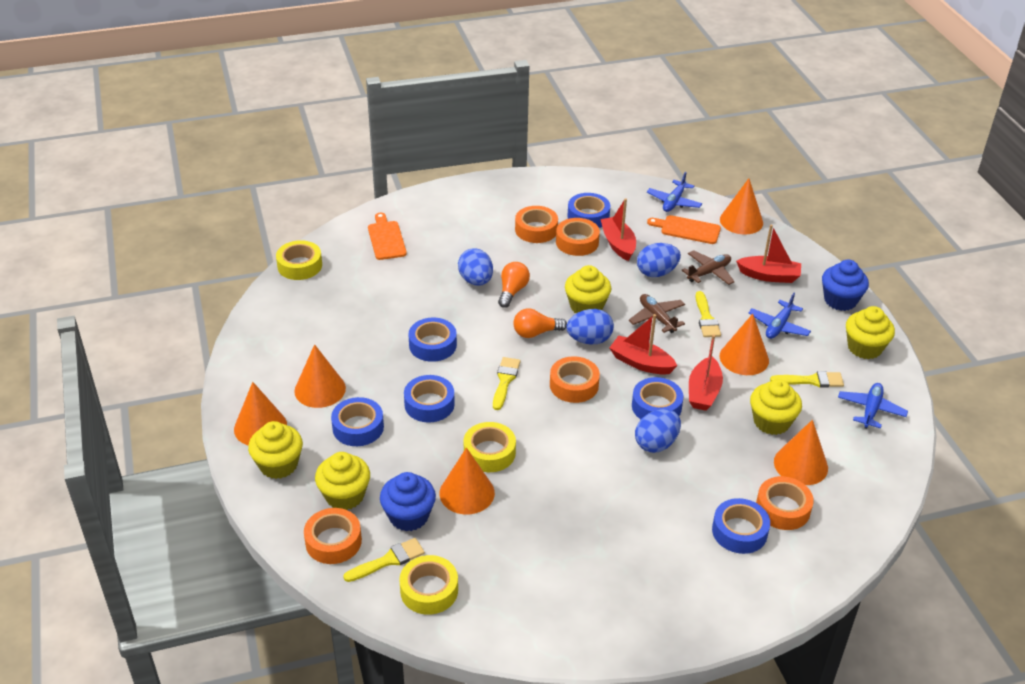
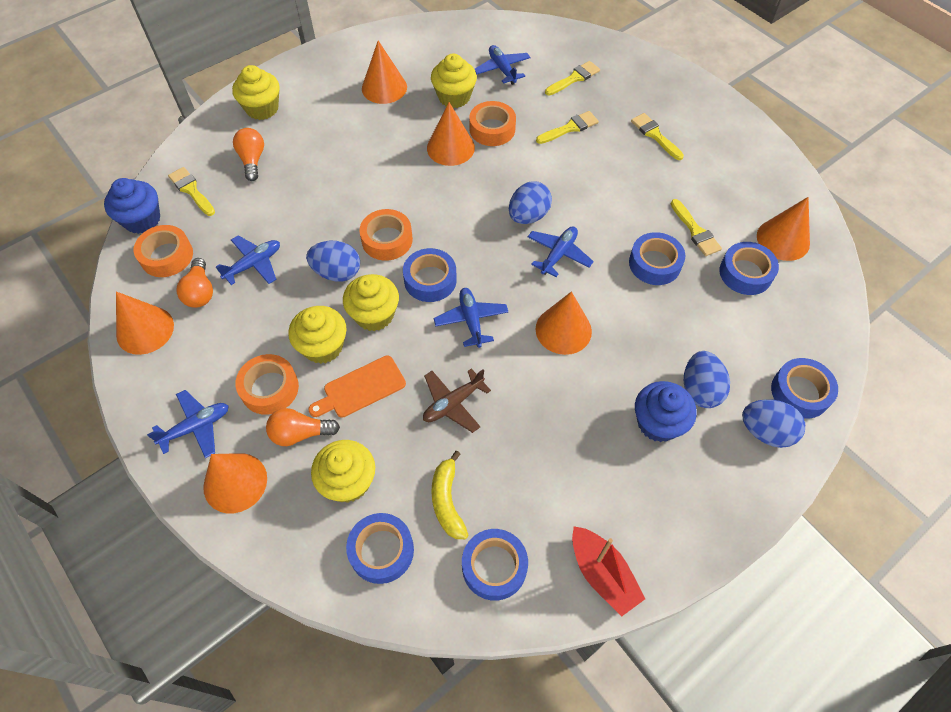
blue plane: 3 -> 5
brown plane: 2 -> 1
orange cutting board: 2 -> 1
orange light bulb: 2 -> 3
orange tape: 5 -> 4
red boat: 4 -> 1
yellow banana: 0 -> 1
yellow brush: 4 -> 5
yellow tape: 3 -> 0

